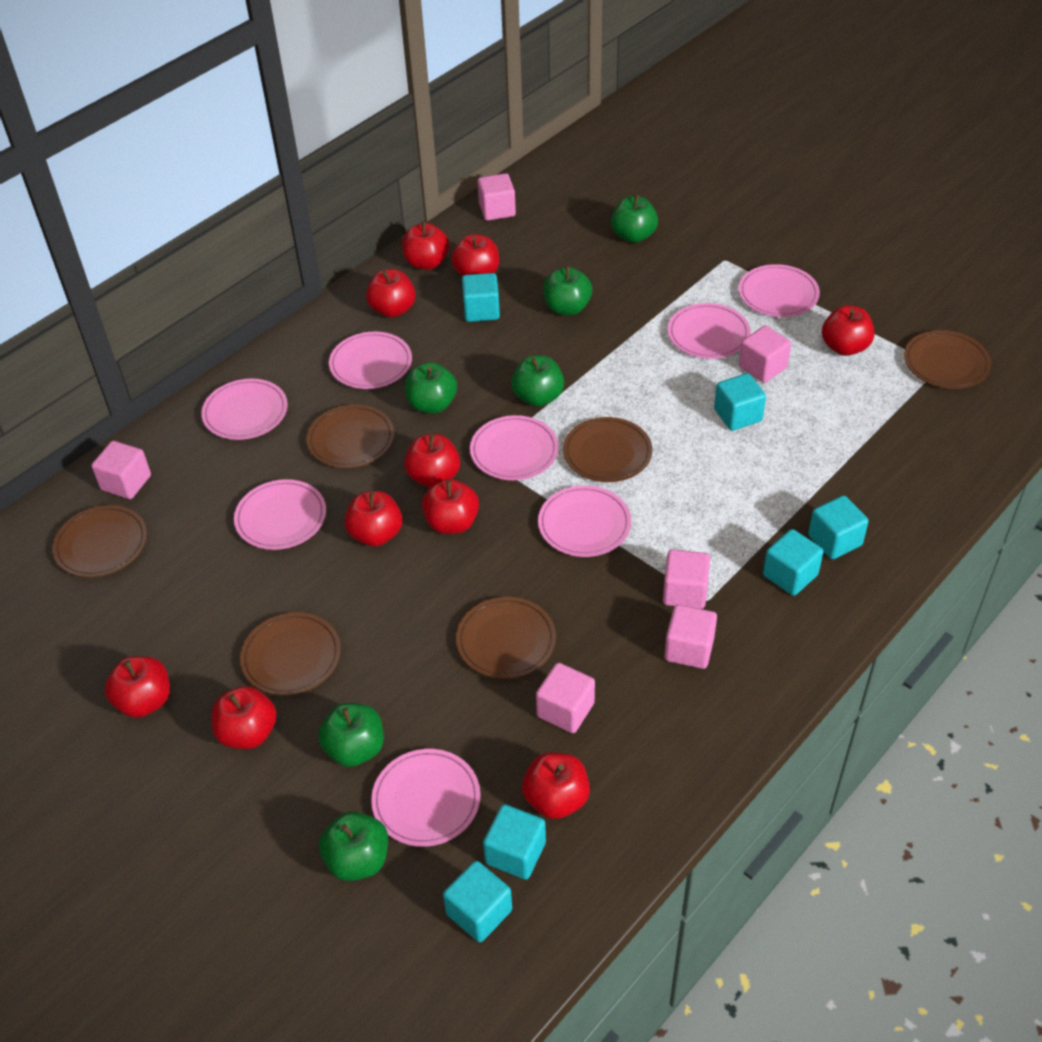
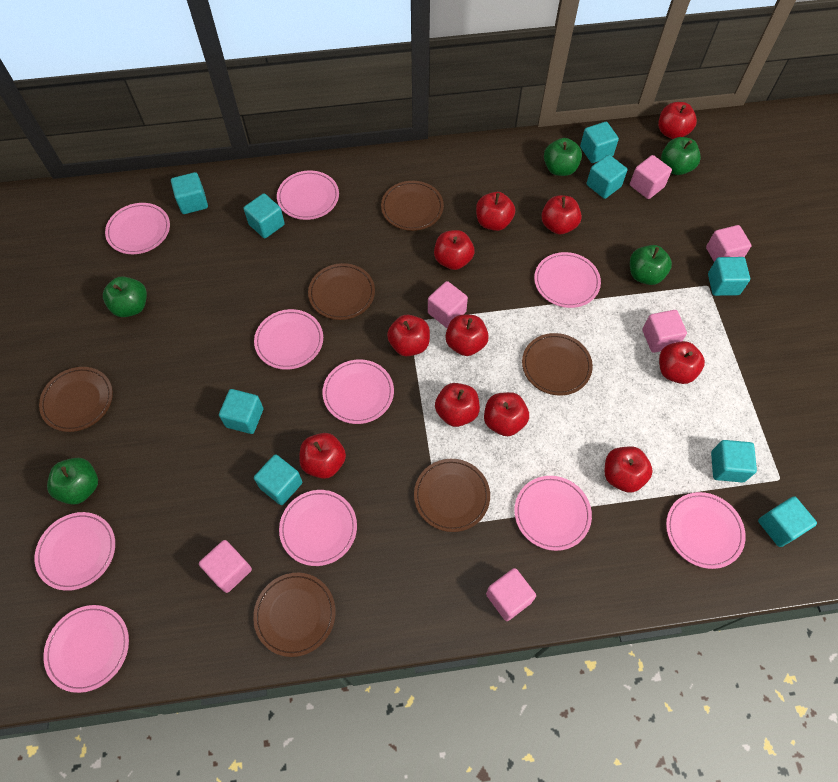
green apple: 6 -> 5
pink plate: 8 -> 10
red apple: 10 -> 11
turquoise cube: 6 -> 9

